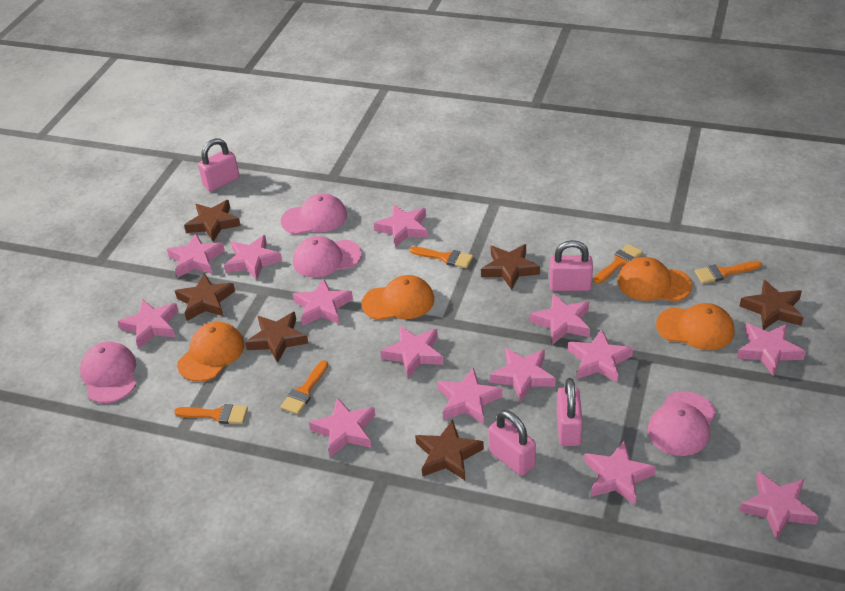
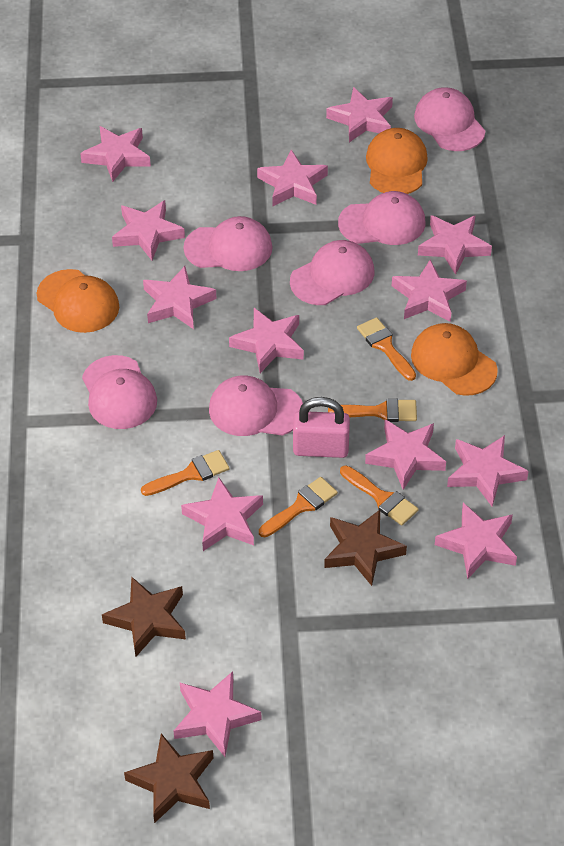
brown star: 6 -> 3
orange cap: 4 -> 3
pink cap: 4 -> 6
pink padlock: 4 -> 1
pink star: 14 -> 13

